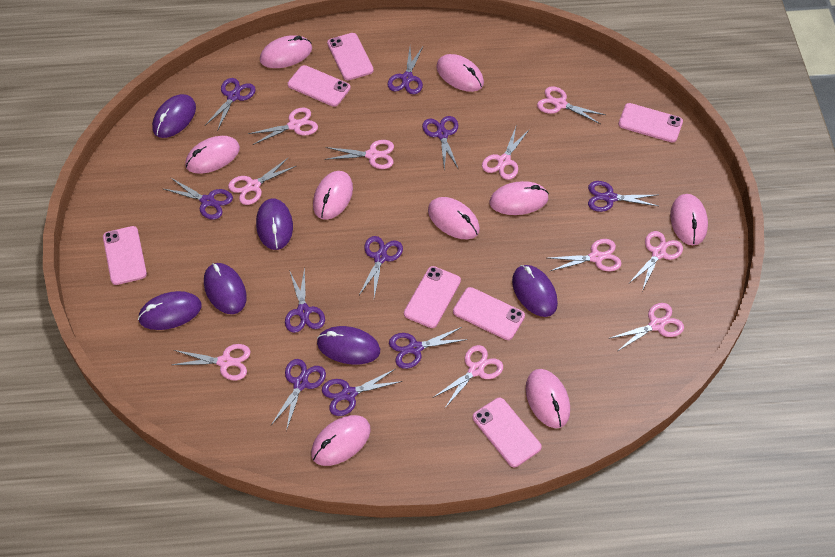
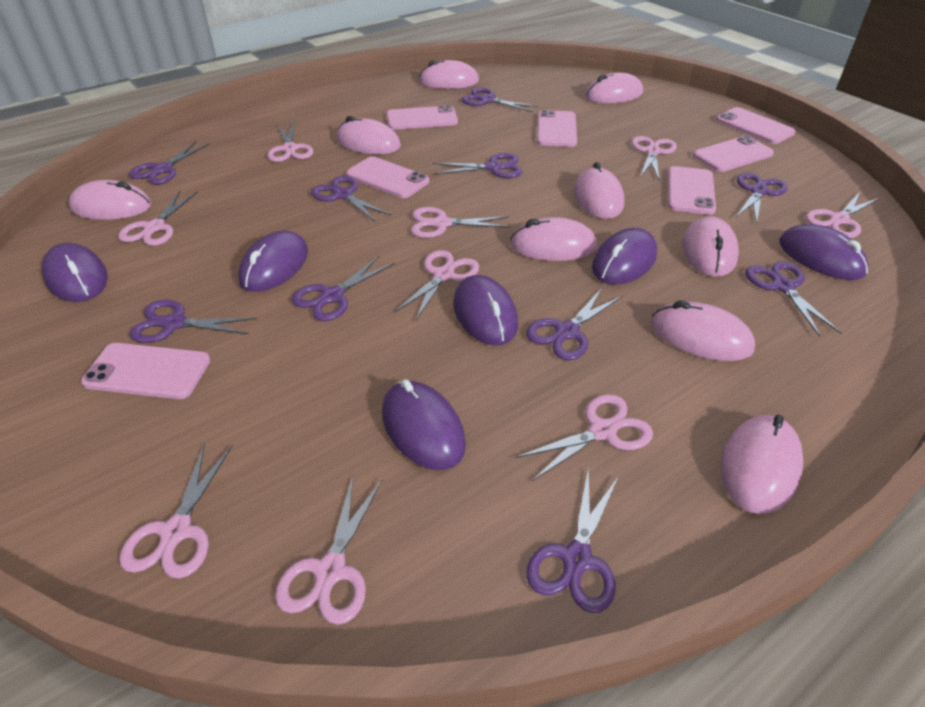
pink scissors: 10 -> 9

